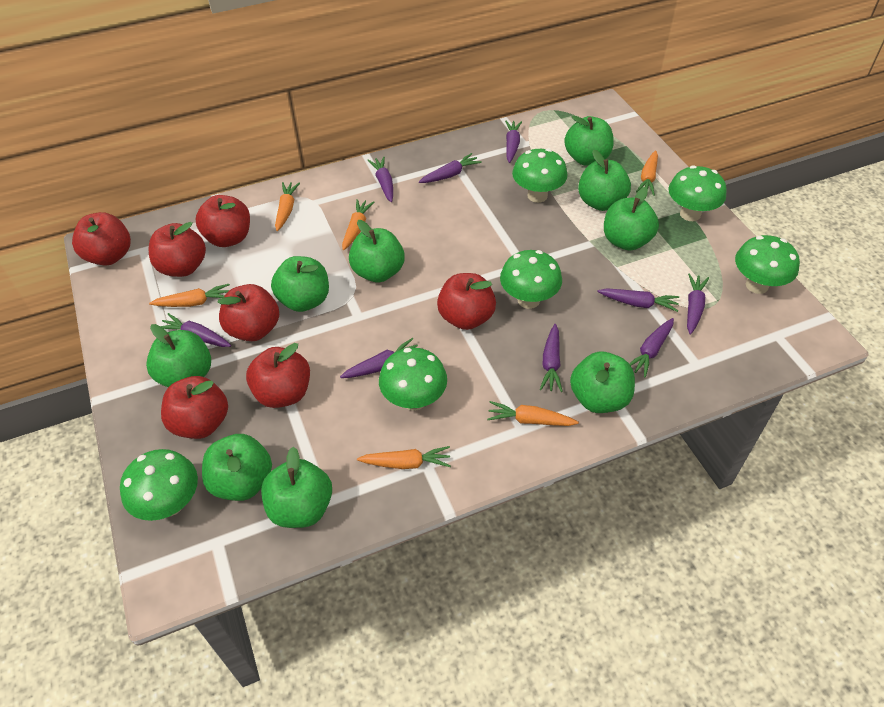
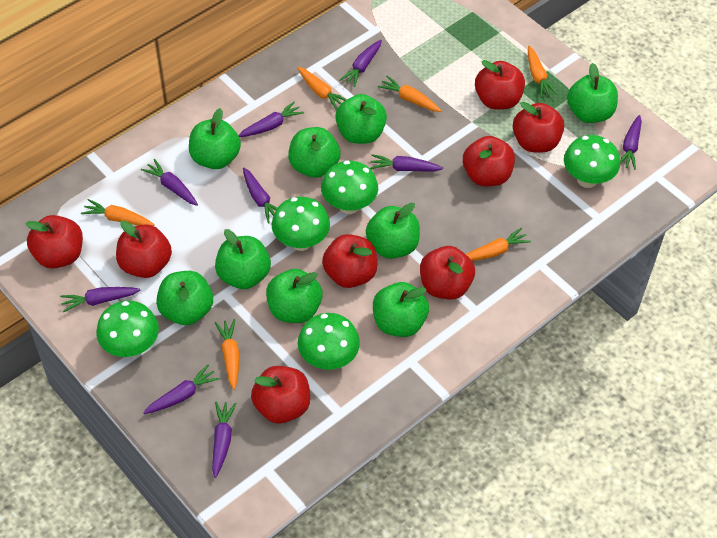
green mushroom: 6 -> 5
red apple: 7 -> 8

